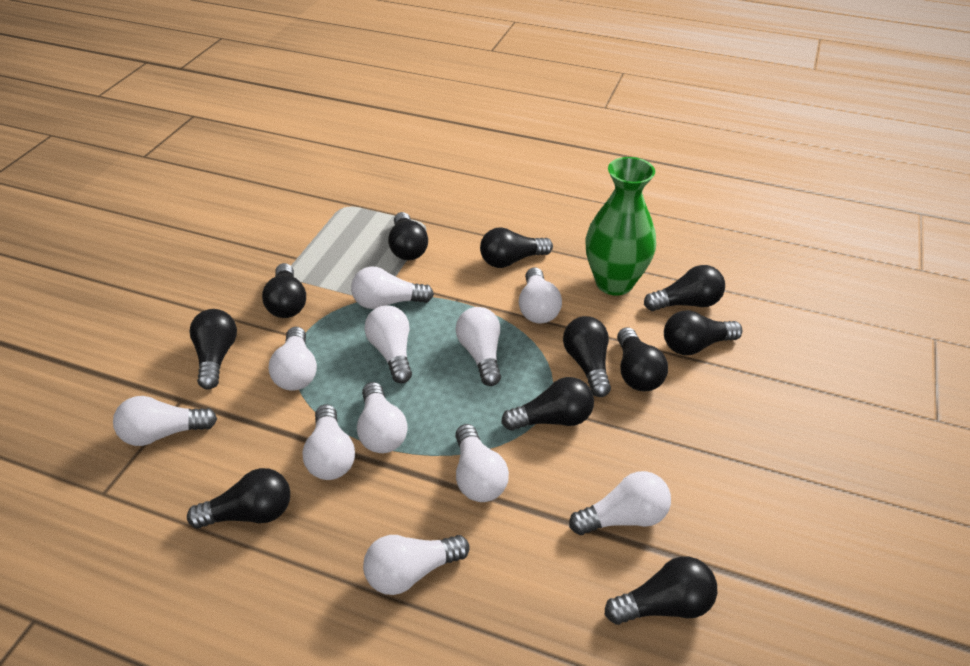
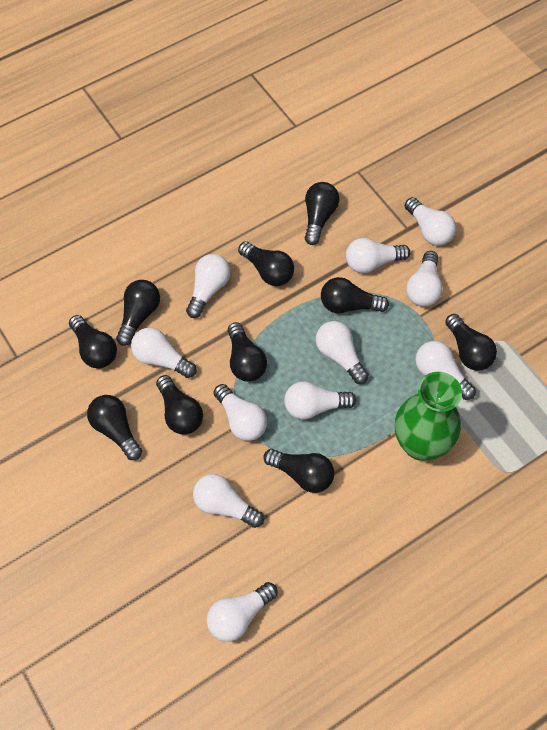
black light bulb: 11 -> 10

